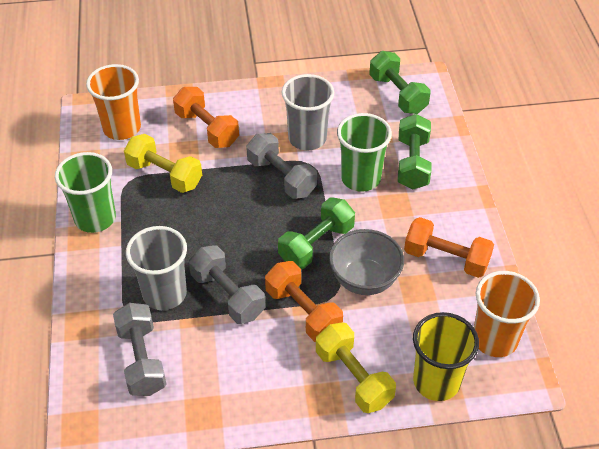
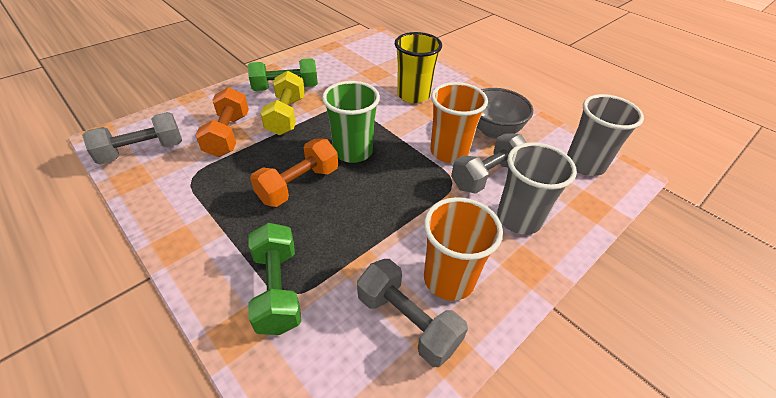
green cup: 2 -> 1
green dumbbell: 3 -> 2
orange dumbbell: 3 -> 2
yellow dumbbell: 2 -> 1

